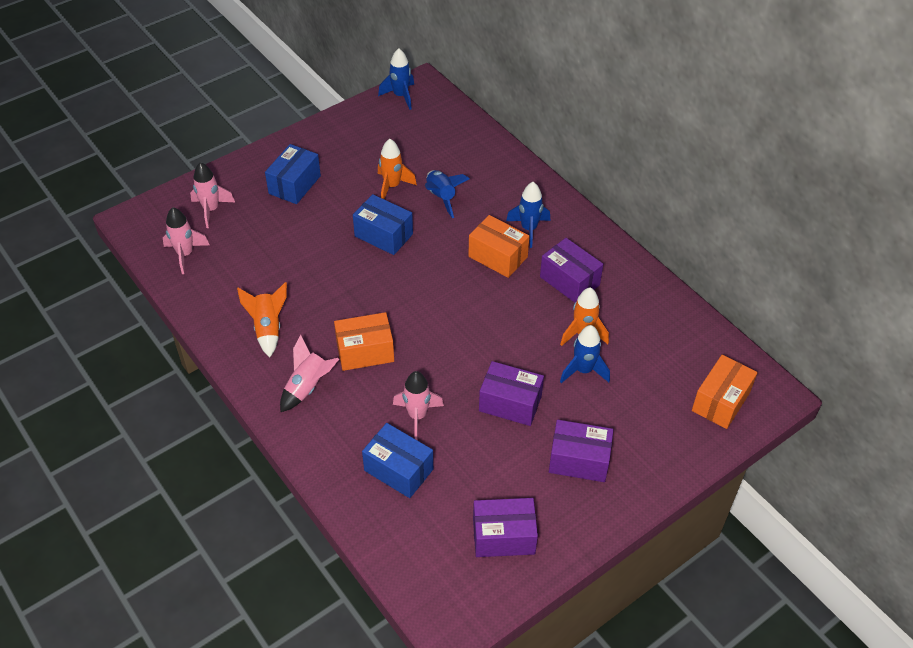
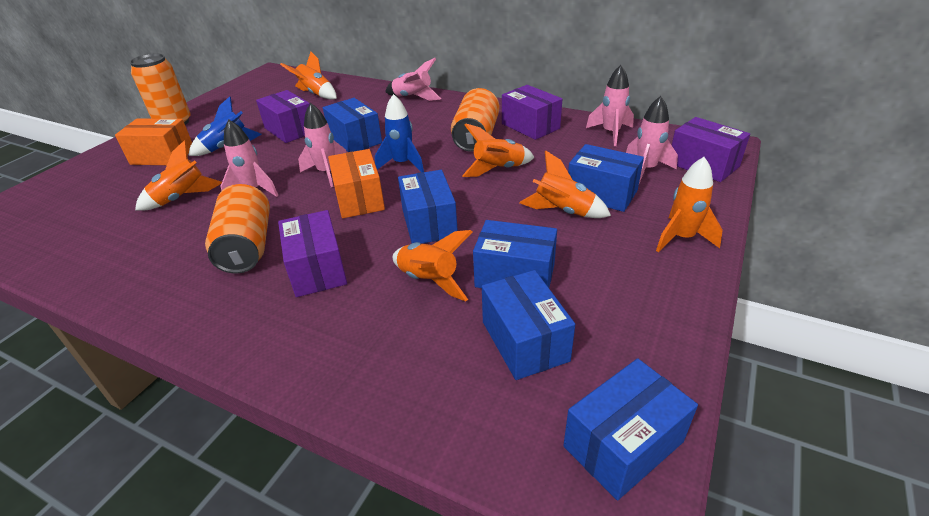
blue box: 3 -> 6
blue rocket: 4 -> 2
orange box: 3 -> 2
orange can: 0 -> 3
orange rocket: 3 -> 6
pink rocket: 4 -> 5

